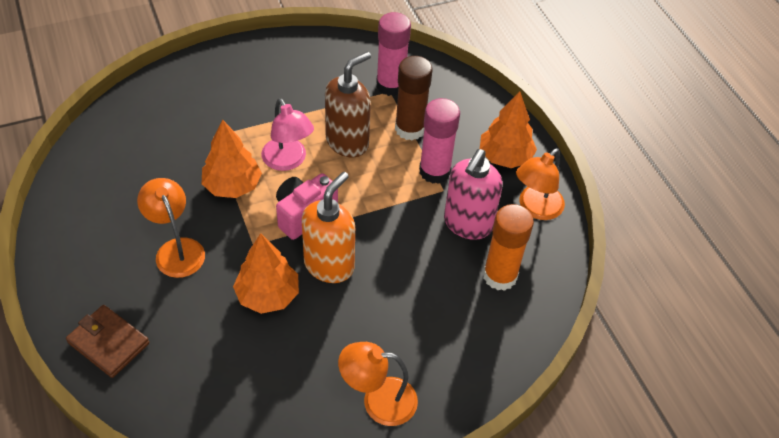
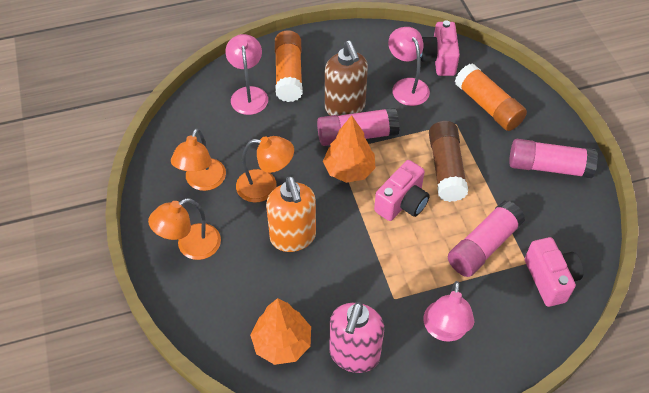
brown wallet: 1 -> 0
orange glue stick: 1 -> 2
orange tree: 3 -> 2
pink camera: 1 -> 3
pink glue stick: 2 -> 3
pink lamp: 1 -> 3

